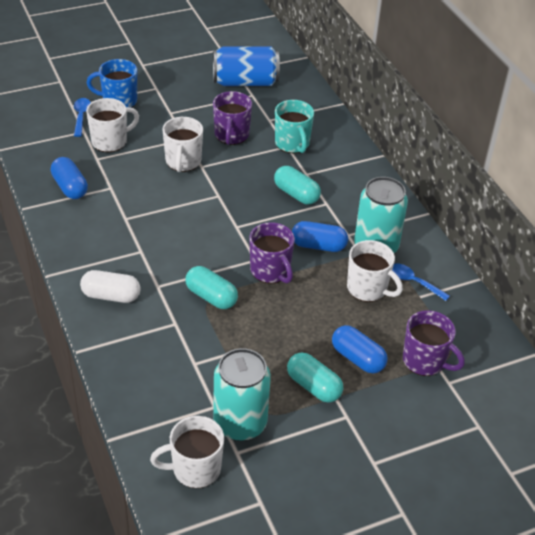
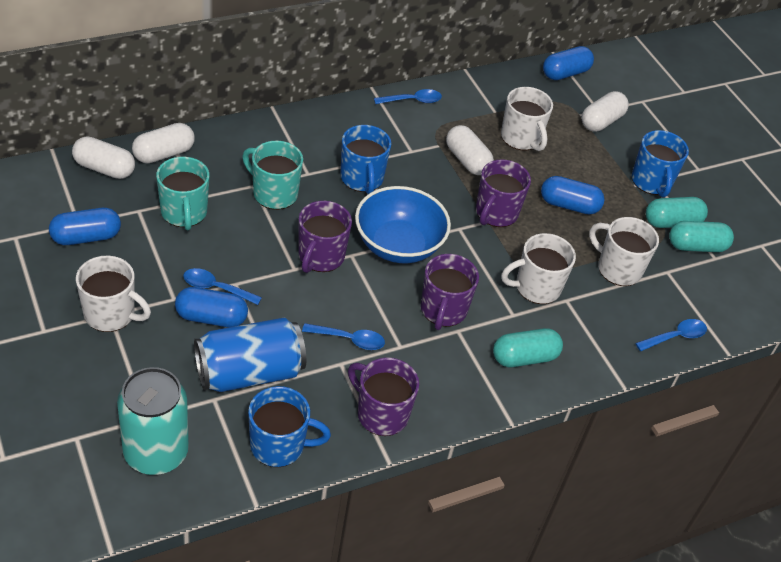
blue bowl: 0 -> 1
blue capsule: 3 -> 4
blue mug: 1 -> 3
blue spoon: 2 -> 4
purple mug: 3 -> 4
turquoise can: 2 -> 1
turquoise mug: 1 -> 2
white capsule: 1 -> 4

